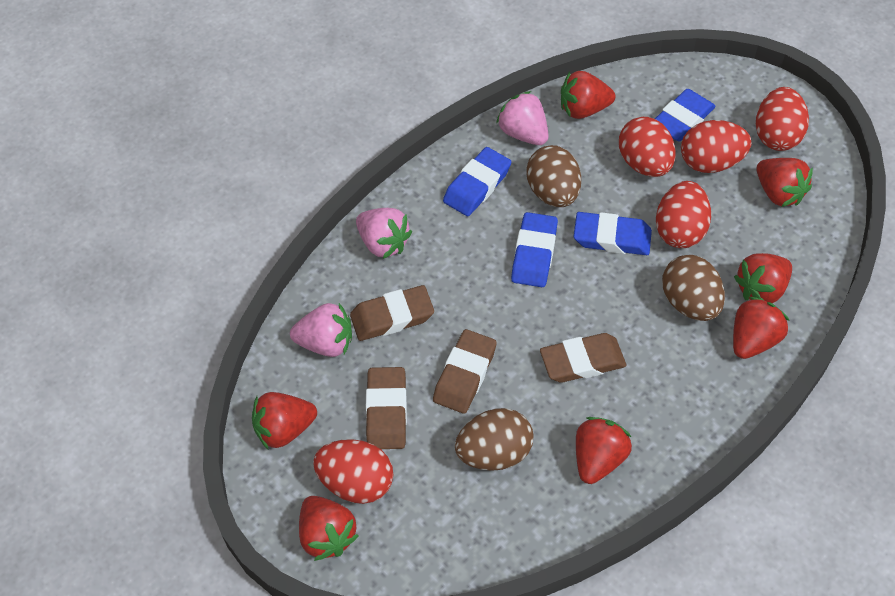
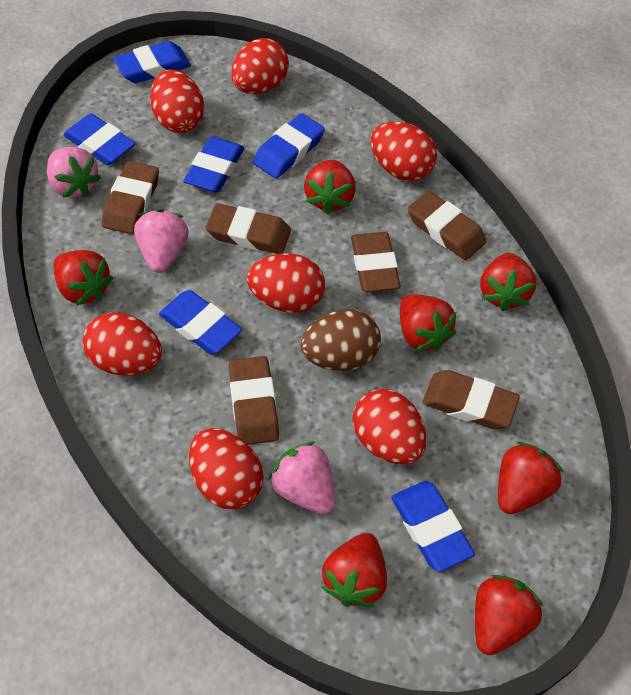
blue eraser: 4 -> 6
brown egg: 3 -> 1
brown eraser: 4 -> 6
red egg: 5 -> 7

